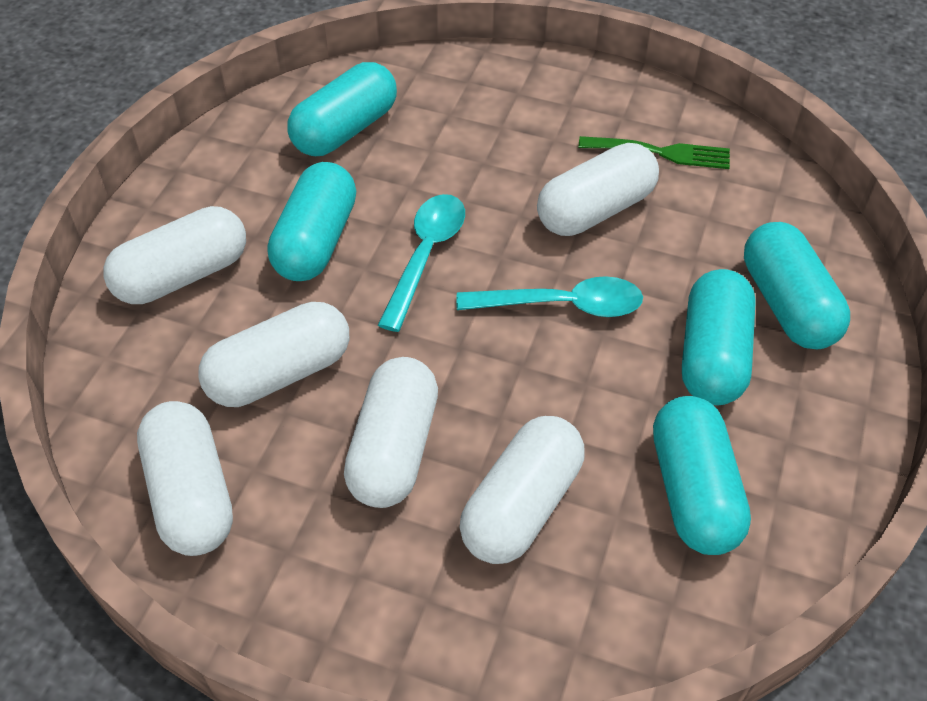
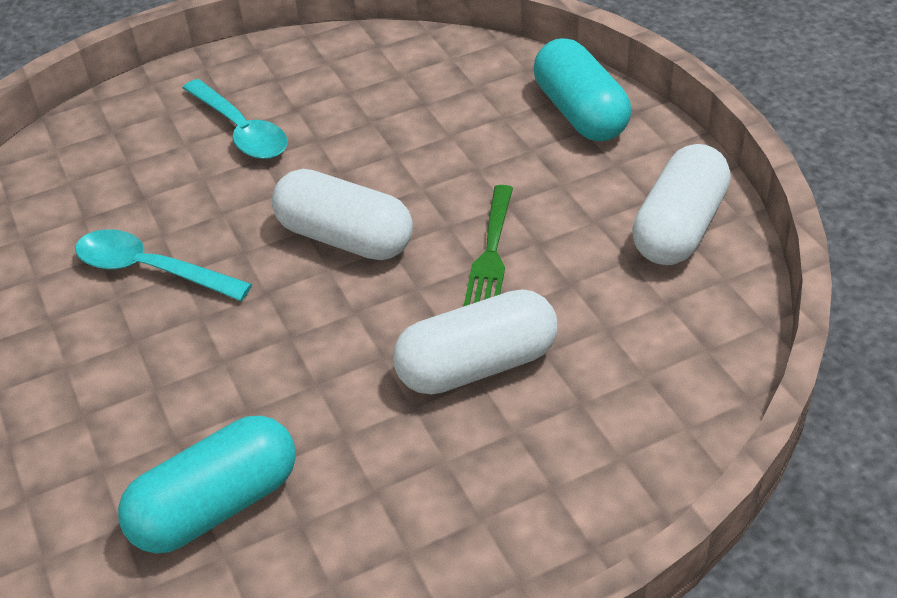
turquoise capsule: 5 -> 2
white capsule: 6 -> 3

